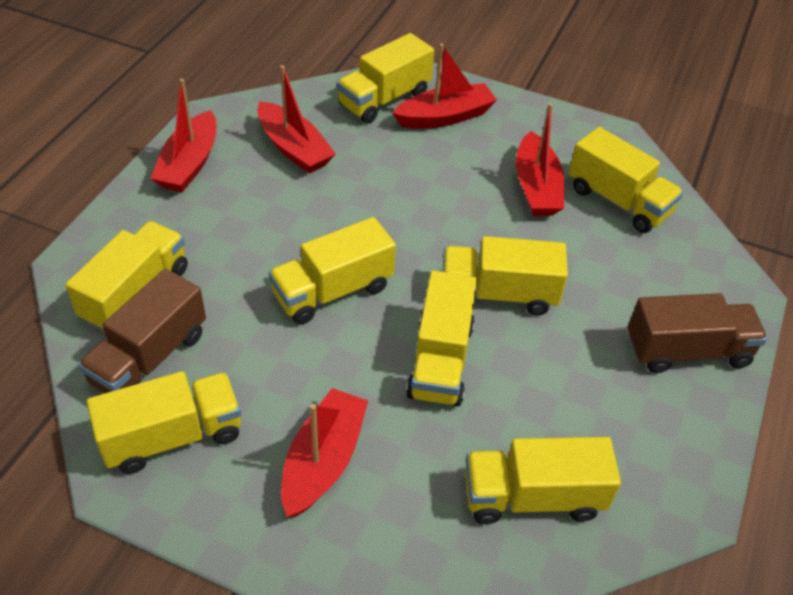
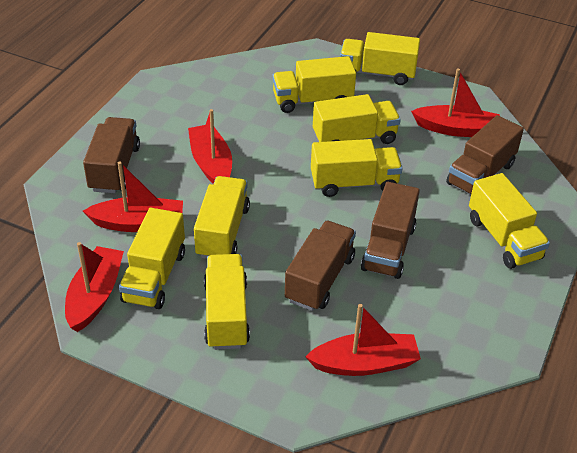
brown truck: 2 -> 4

